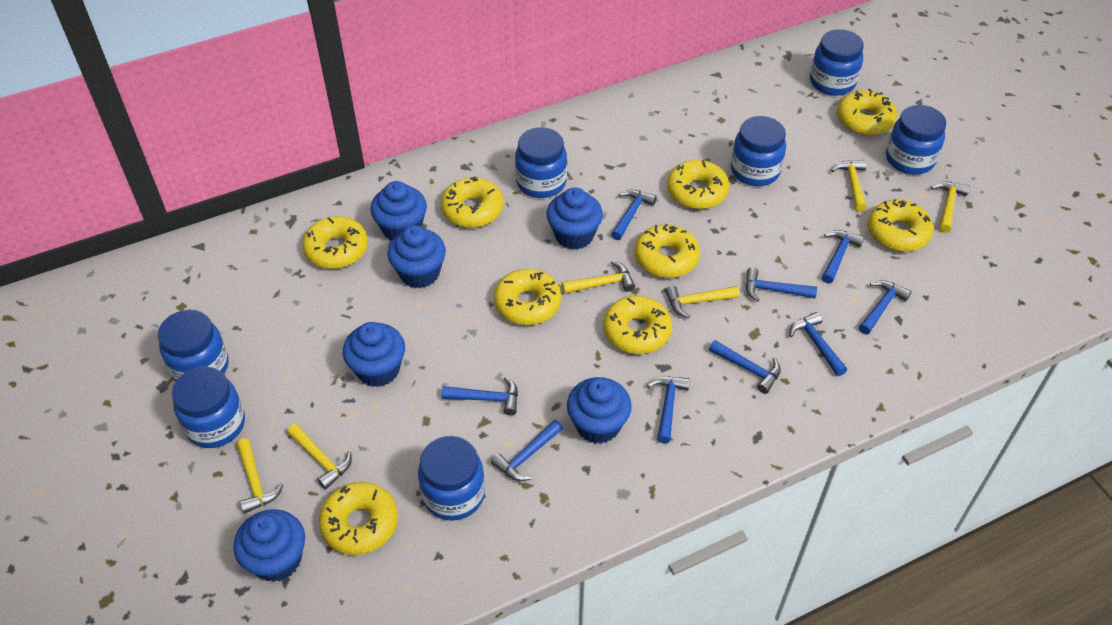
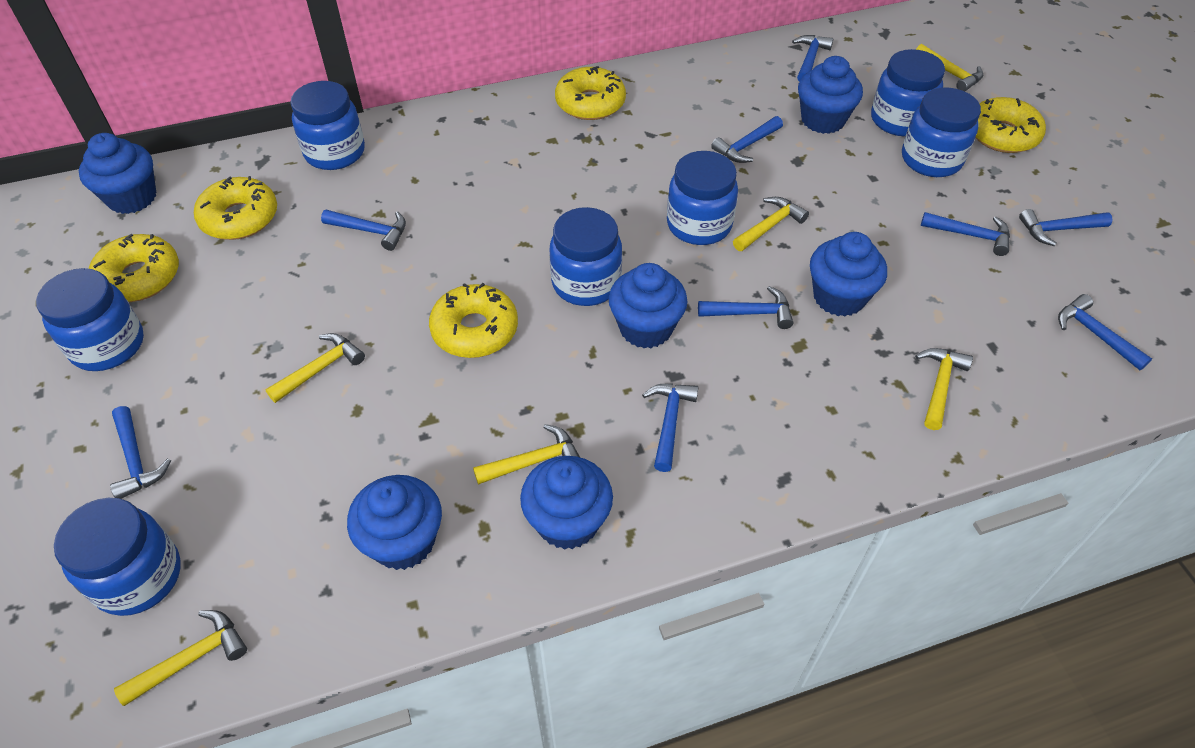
yellow donut: 9 -> 5

